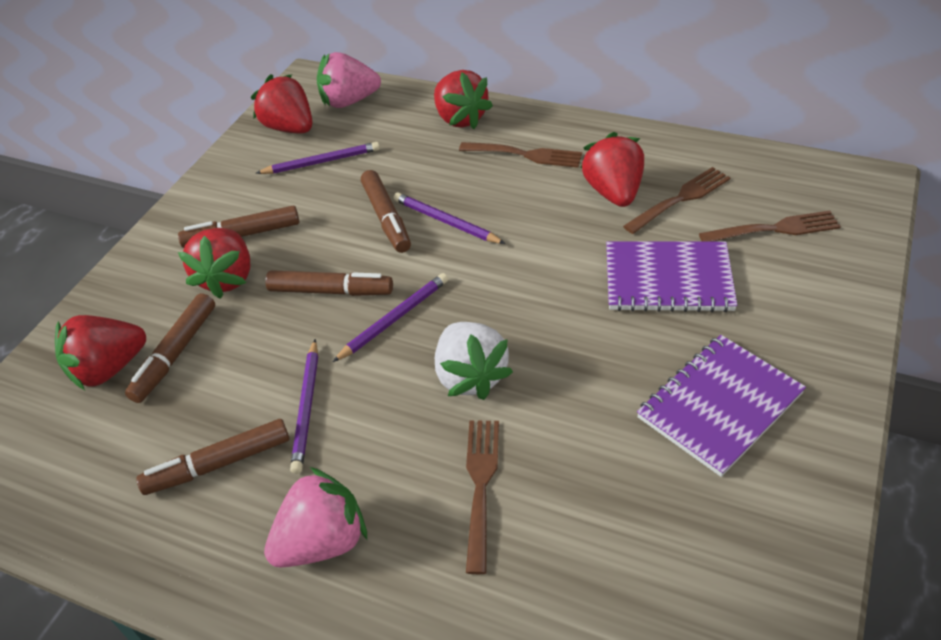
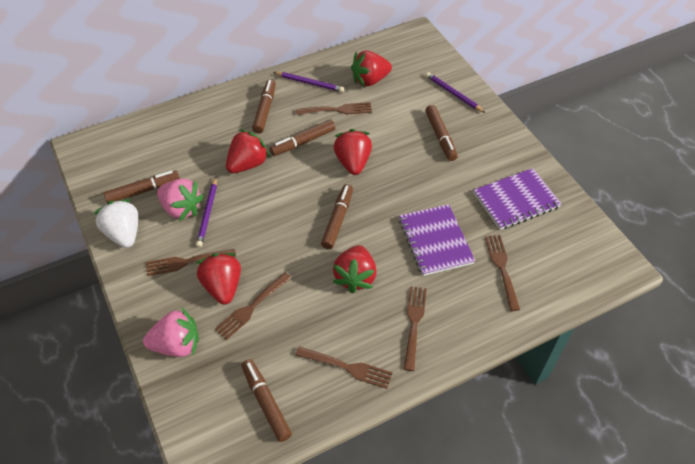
brown fork: 4 -> 6
brown marker: 5 -> 6
purple pencil: 4 -> 3

